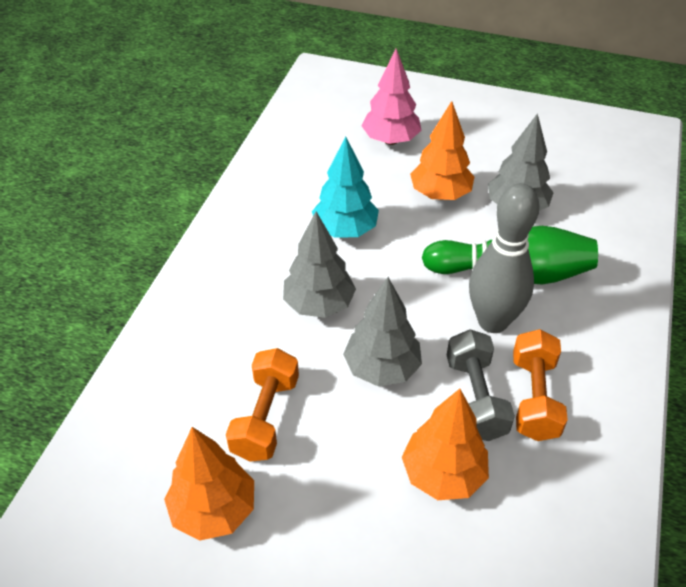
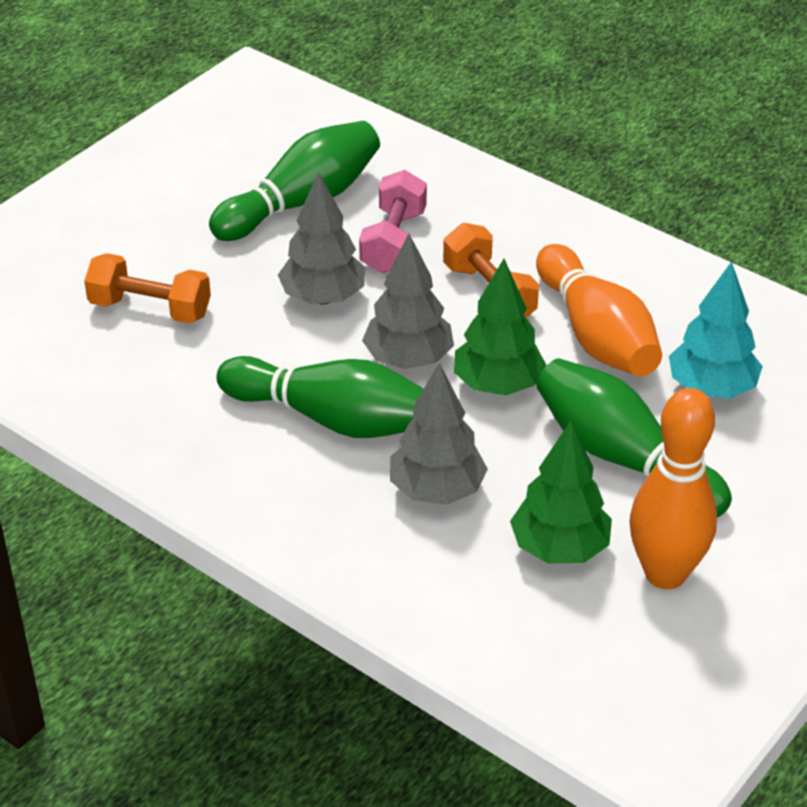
green bowling pin: 1 -> 3
green tree: 0 -> 2
grey bowling pin: 1 -> 0
grey dumbbell: 1 -> 0
orange bowling pin: 0 -> 2
orange tree: 3 -> 0
pink dumbbell: 0 -> 1
pink tree: 1 -> 0

